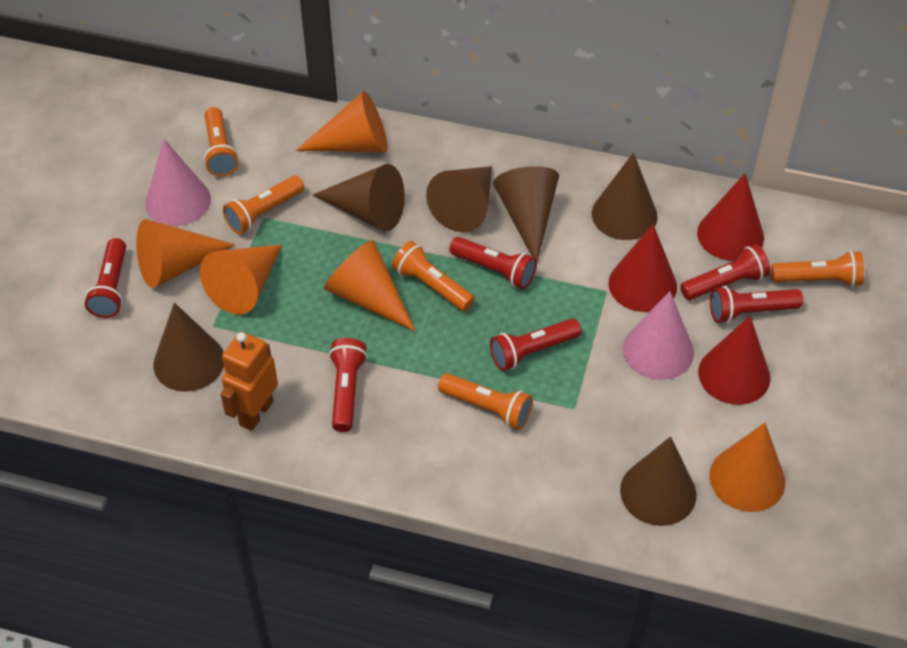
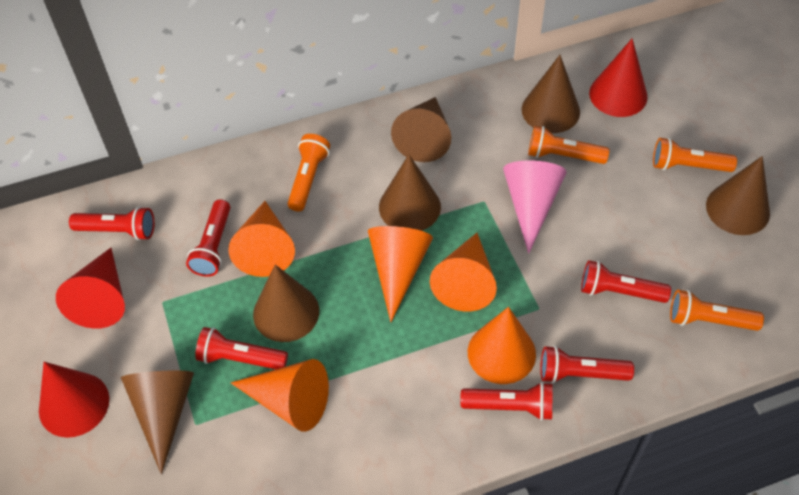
orange flashlight: 5 -> 4
orange robot: 1 -> 0
pink cone: 2 -> 1

